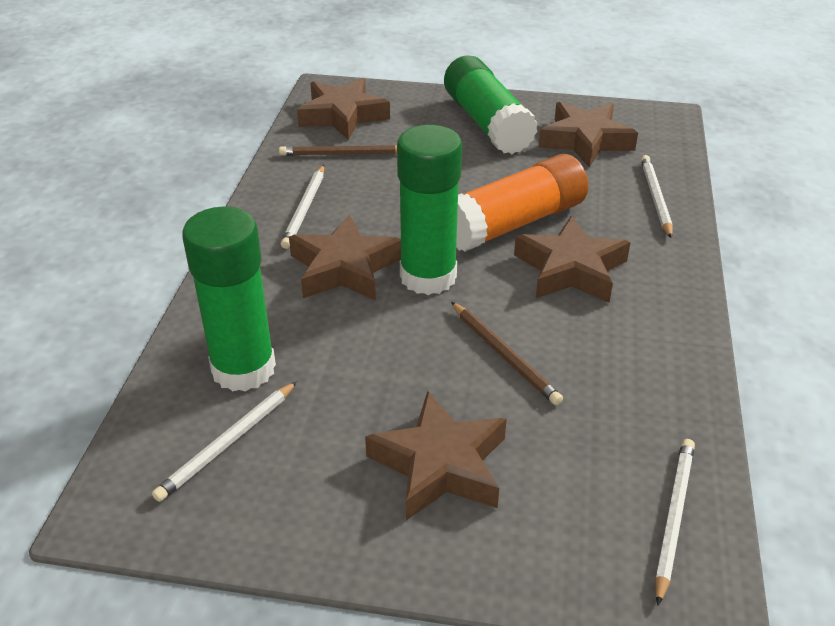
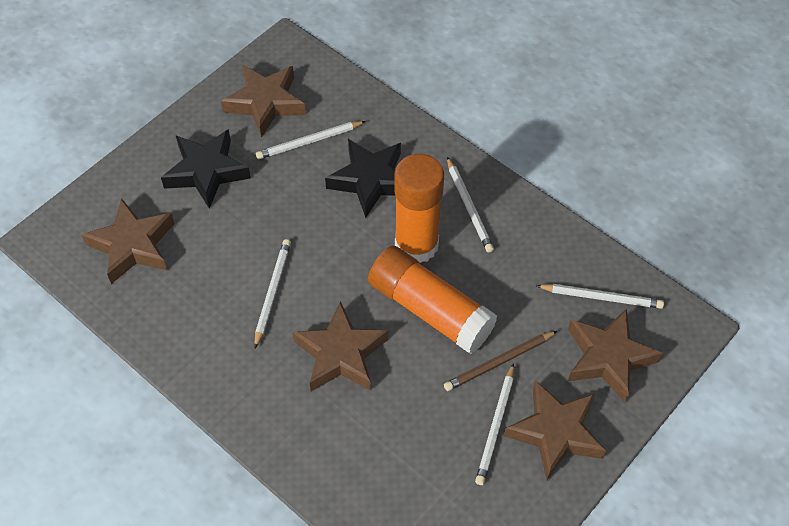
black star: 0 -> 2
brown pencil: 2 -> 1
green glue stick: 3 -> 0
orange glue stick: 1 -> 2
white pencil: 4 -> 5

